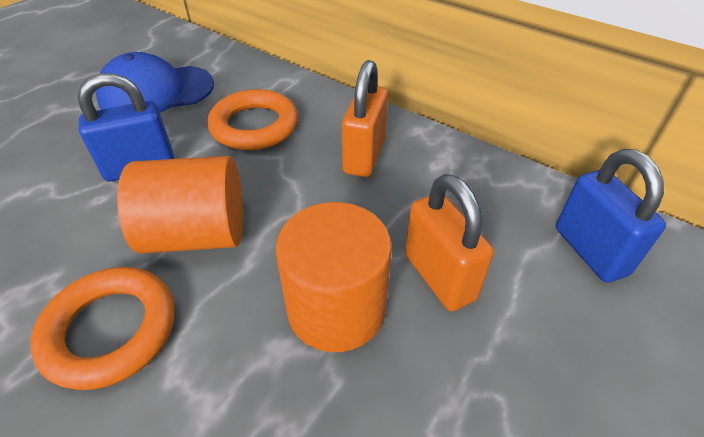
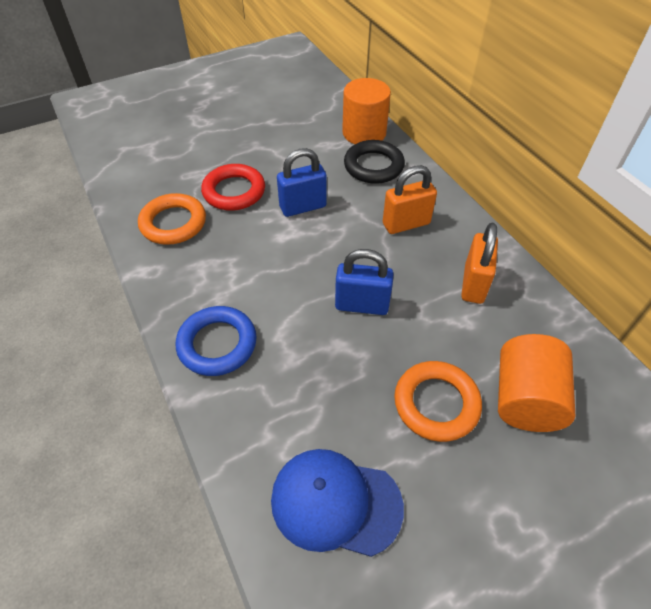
black ring: 0 -> 1
blue ring: 0 -> 1
red ring: 0 -> 1

